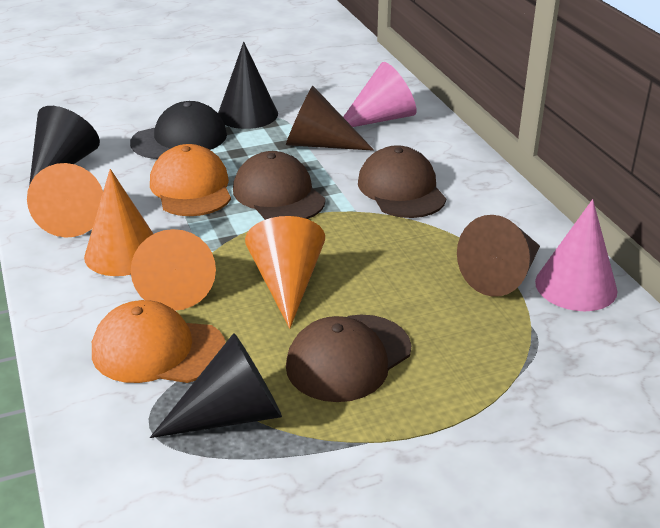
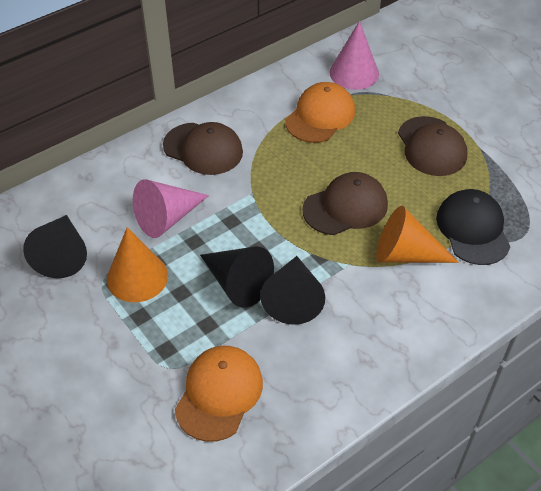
brown cone: 2 -> 0
orange cone: 4 -> 2

